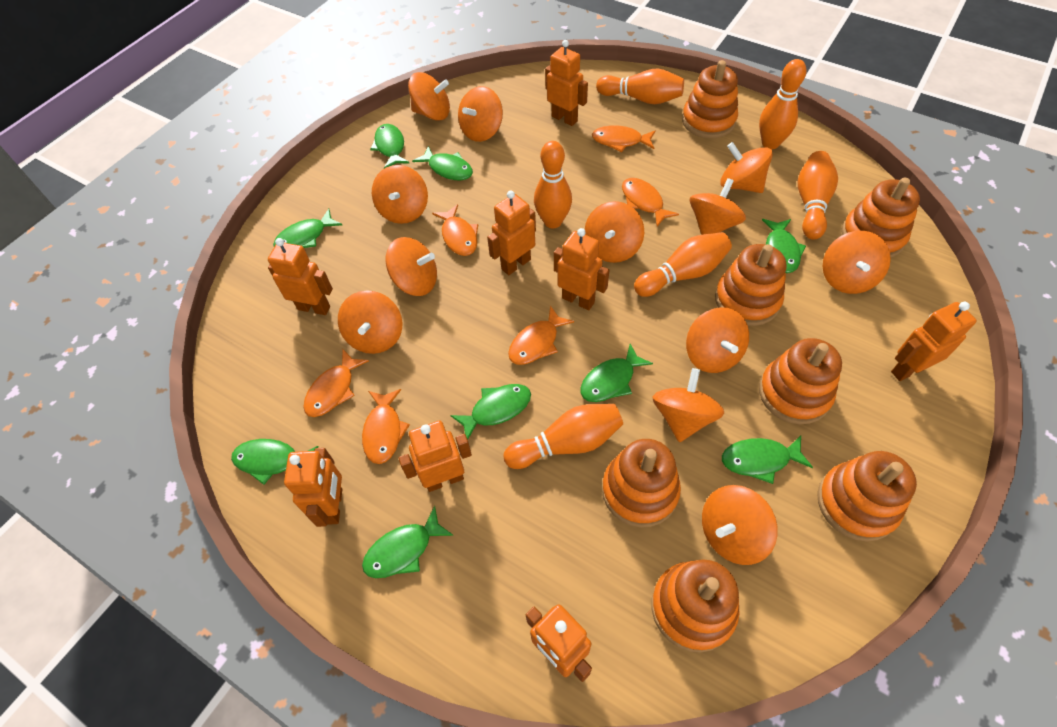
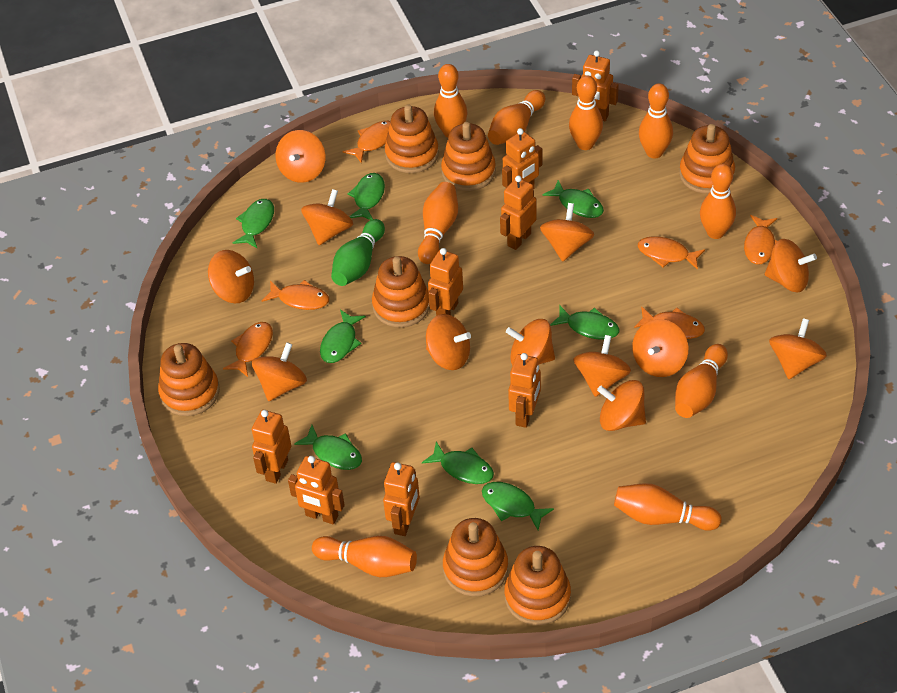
green bowling pin: 0 -> 1
green fish: 9 -> 8
orange bowling pin: 6 -> 9

